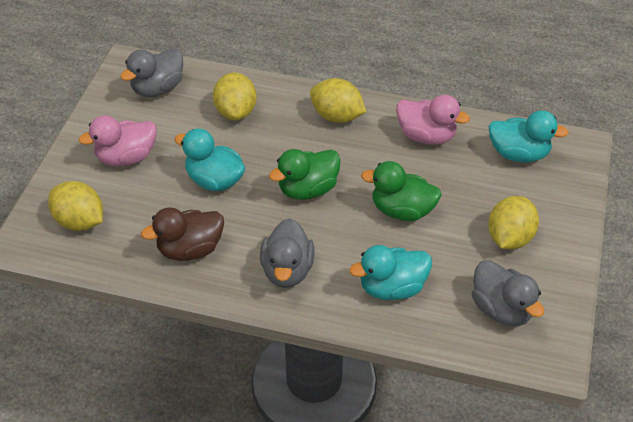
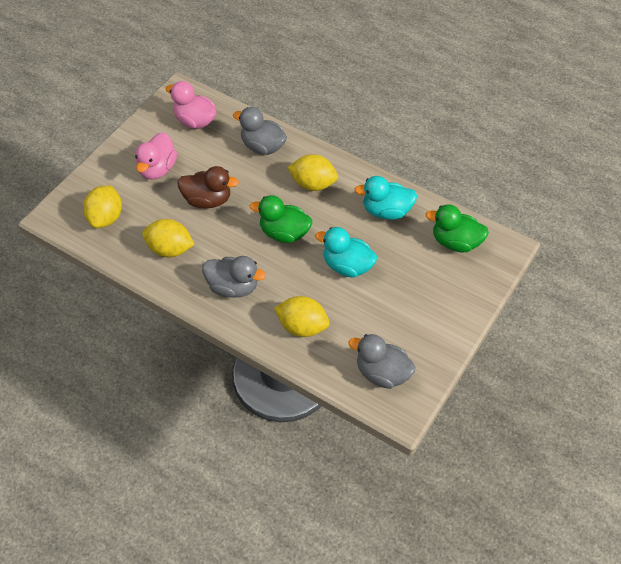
turquoise duck: 3 -> 2

